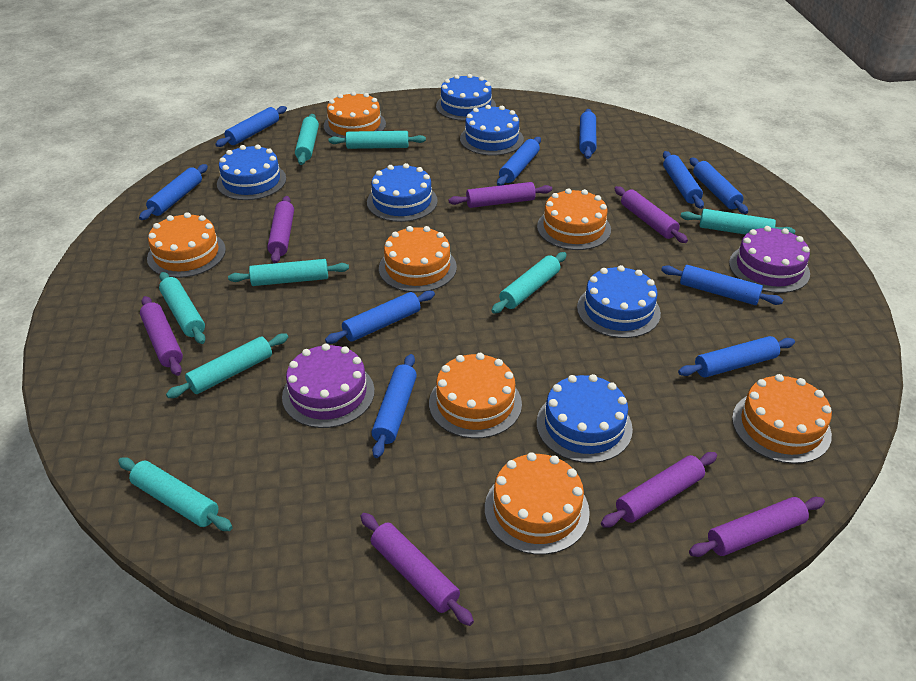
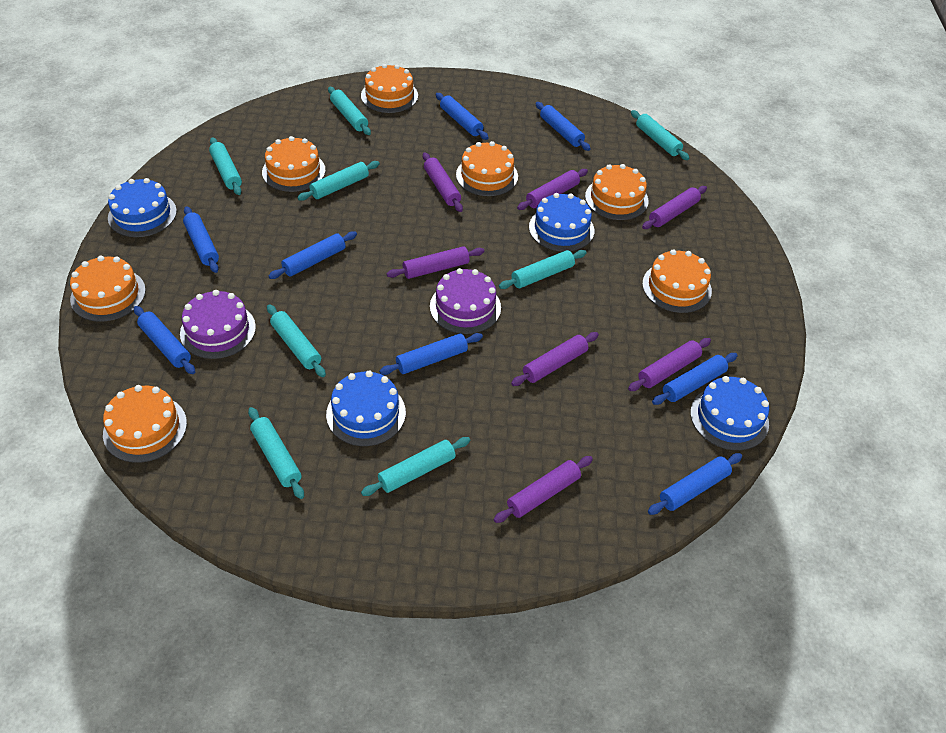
blue cake: 6 -> 4
blue rolling pin: 10 -> 8

